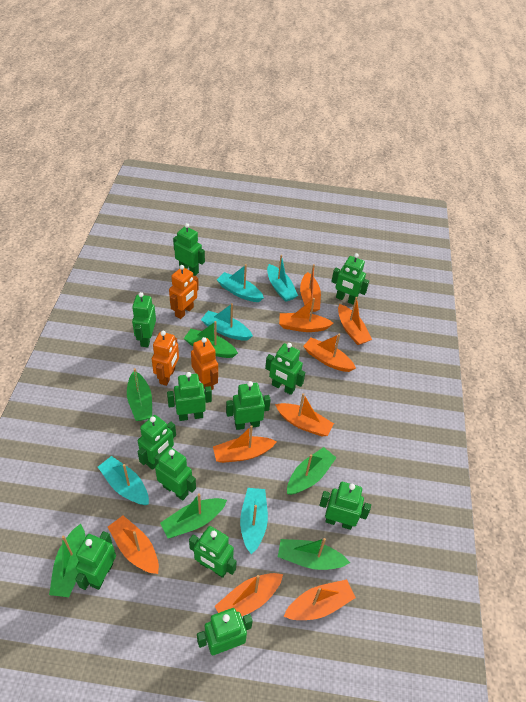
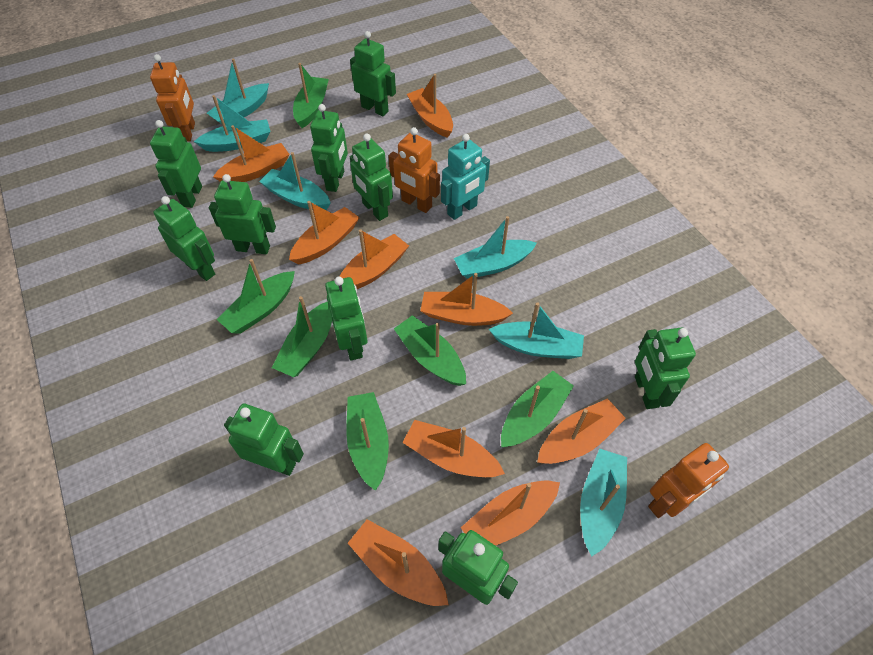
green robot: 12 -> 10
turquoise boat: 5 -> 6
turquoise robot: 0 -> 1

